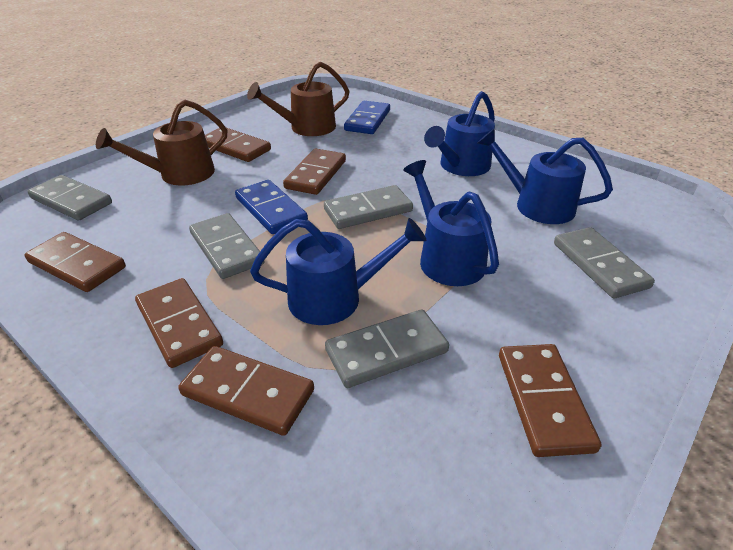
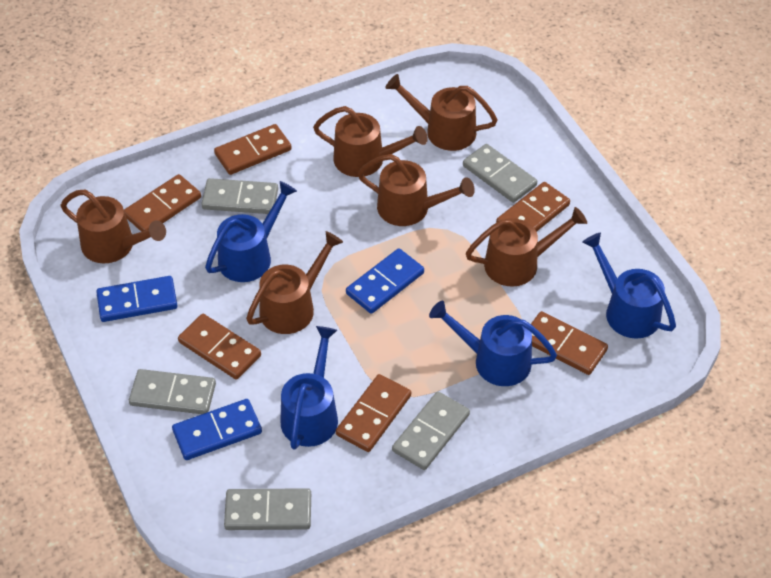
blue domino: 2 -> 3
brown watering can: 2 -> 6

